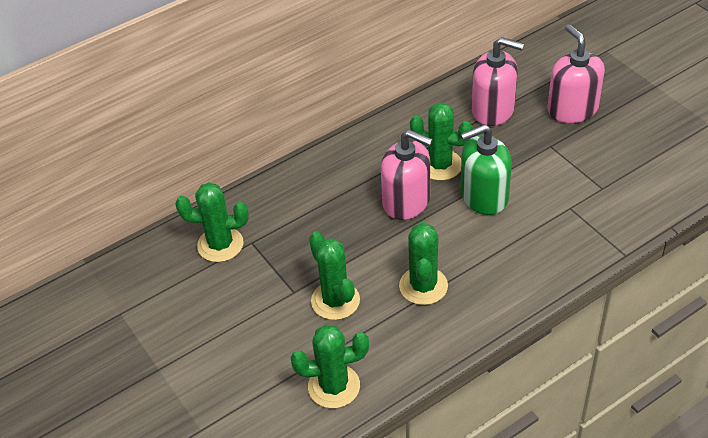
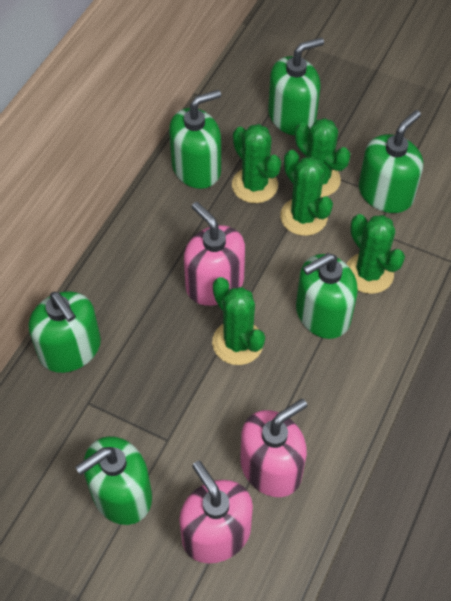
green soap dispenser: 1 -> 6

